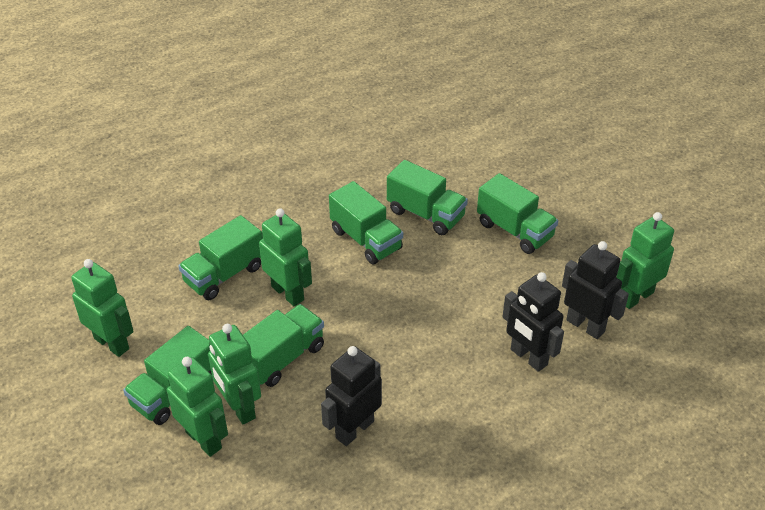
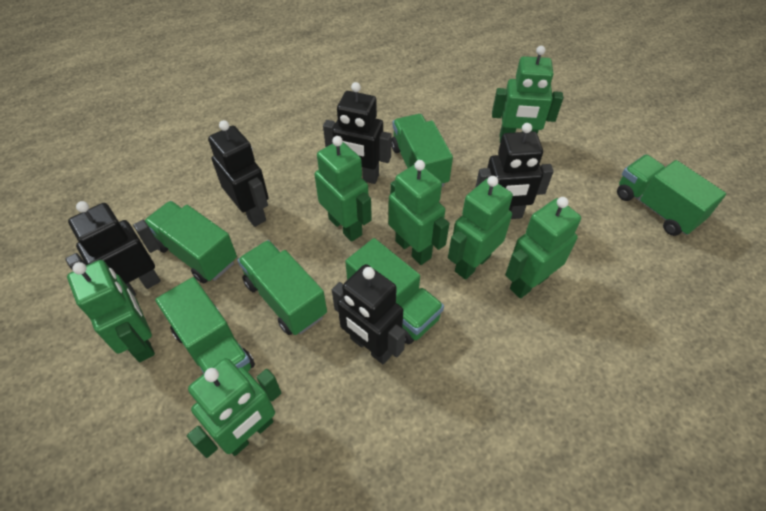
black robot: 3 -> 5
green robot: 5 -> 7

